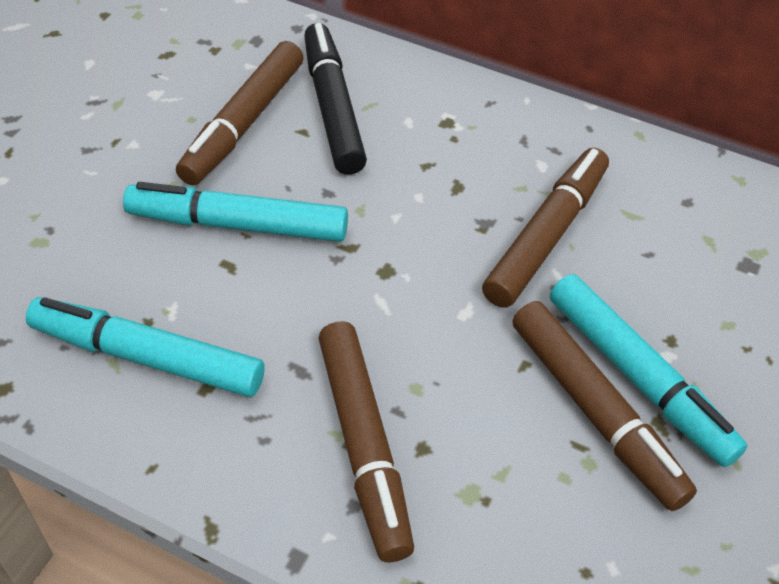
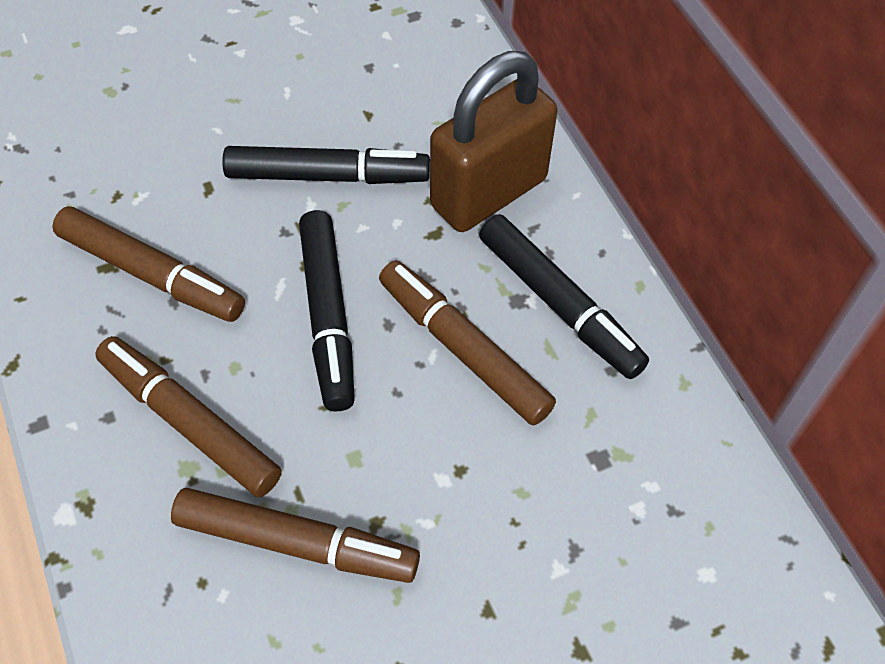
black marker: 1 -> 3
brown padlock: 0 -> 1
turquoise marker: 3 -> 0

